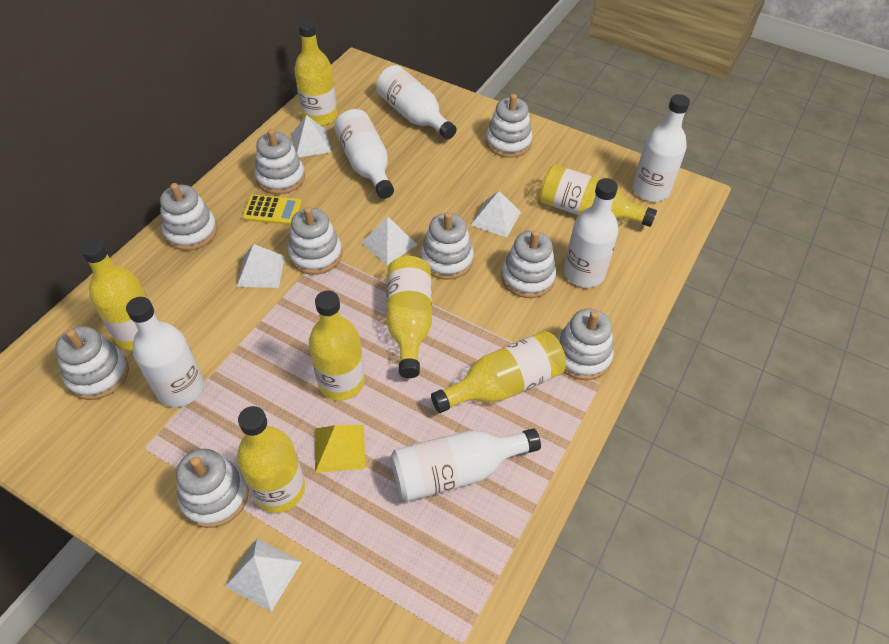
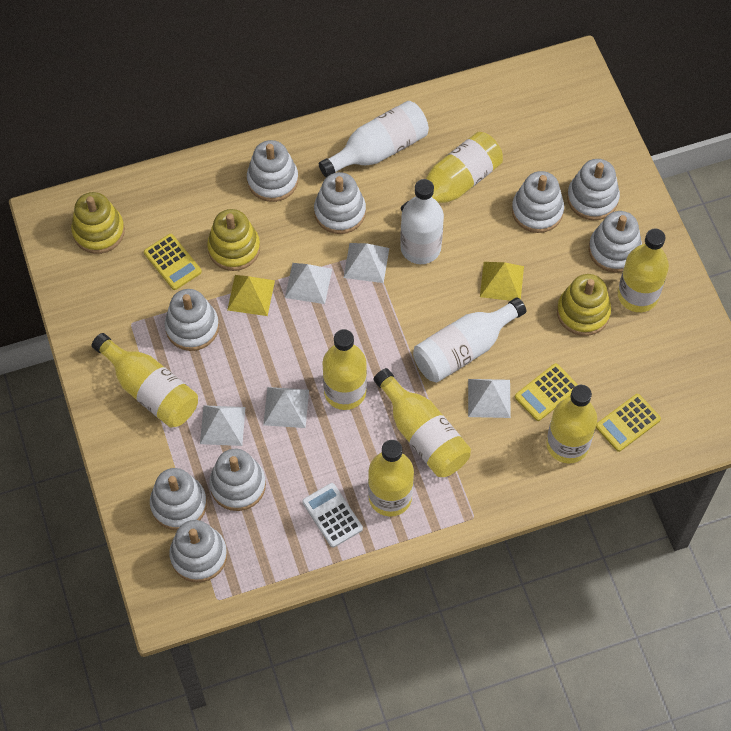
white bottle: 6 -> 3
white calculator: 0 -> 1
yellow calculator: 1 -> 3
yellow pyramid: 1 -> 2
yellow stacking toy: 0 -> 3

